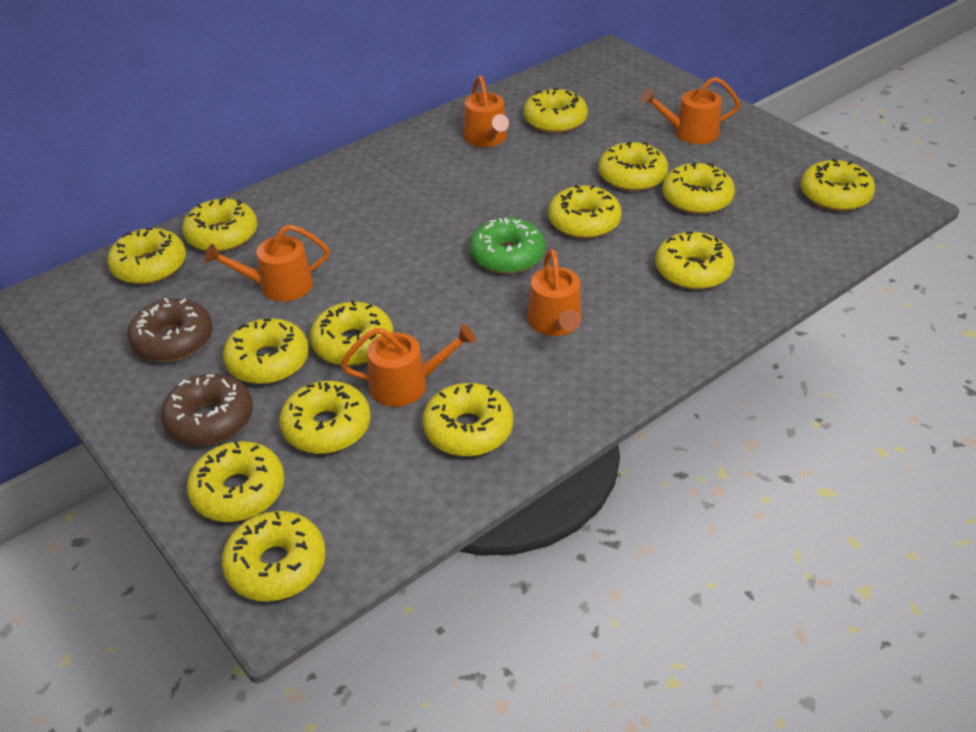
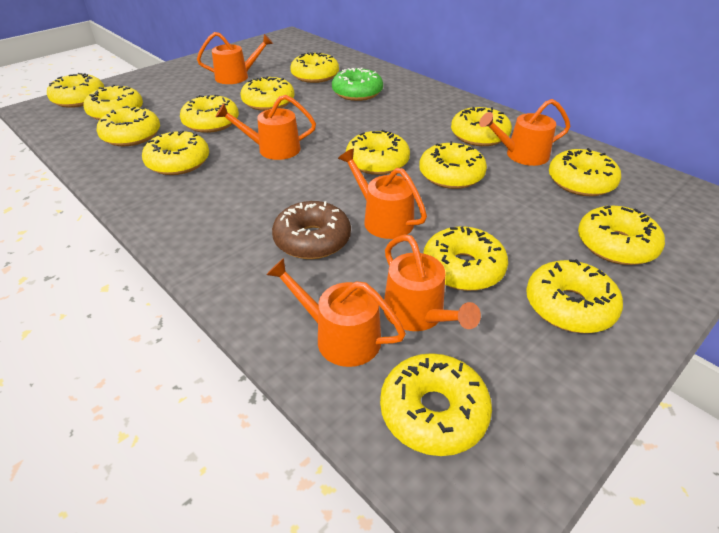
brown donut: 2 -> 1
orange watering can: 5 -> 6
yellow donut: 14 -> 15

